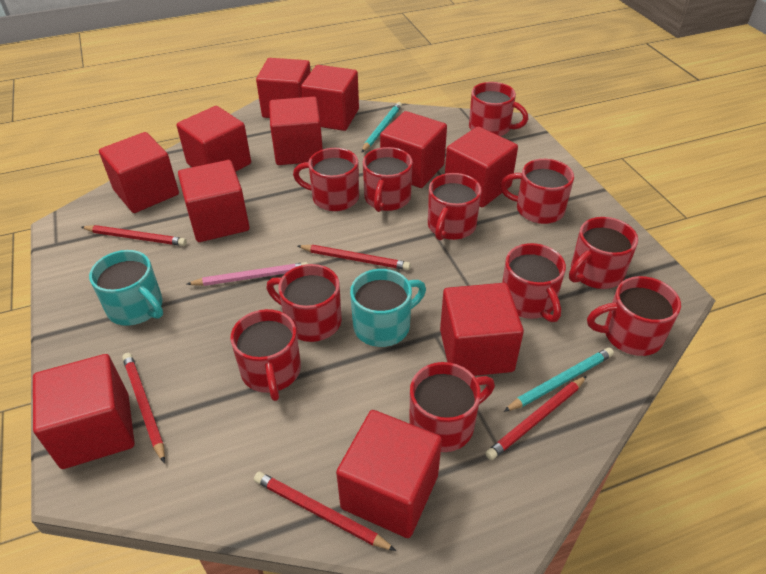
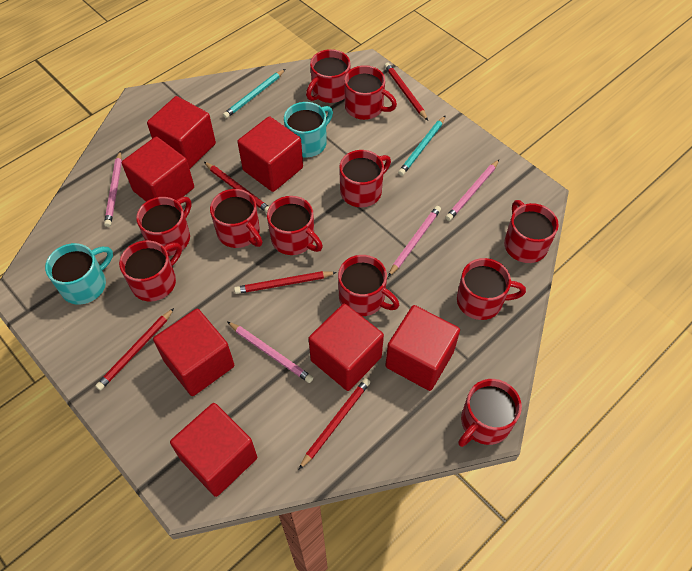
pink pencil: 1 -> 4
red cube: 11 -> 7

